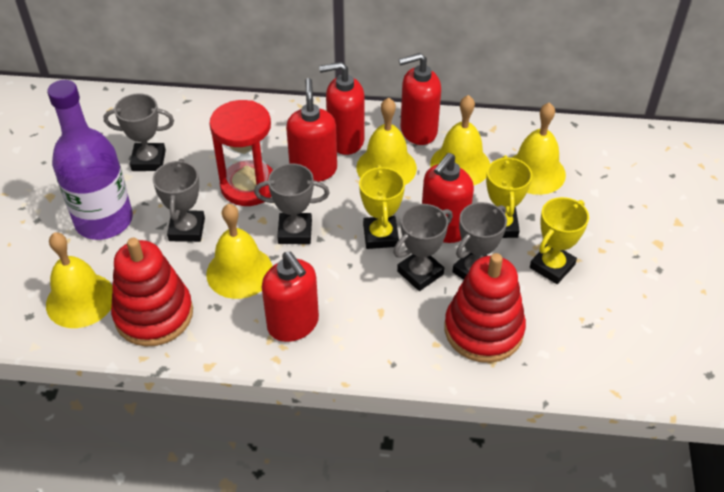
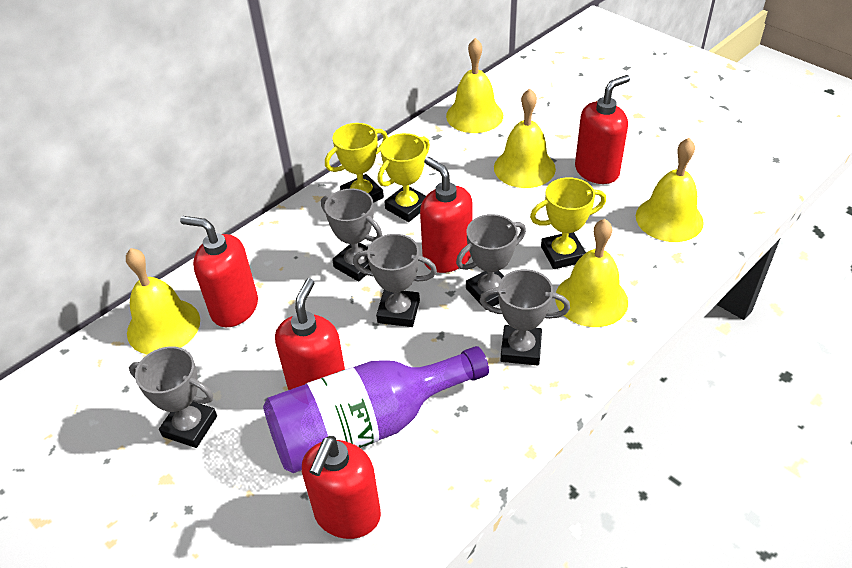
red hourglass: 1 -> 0
red stacking toy: 2 -> 0

